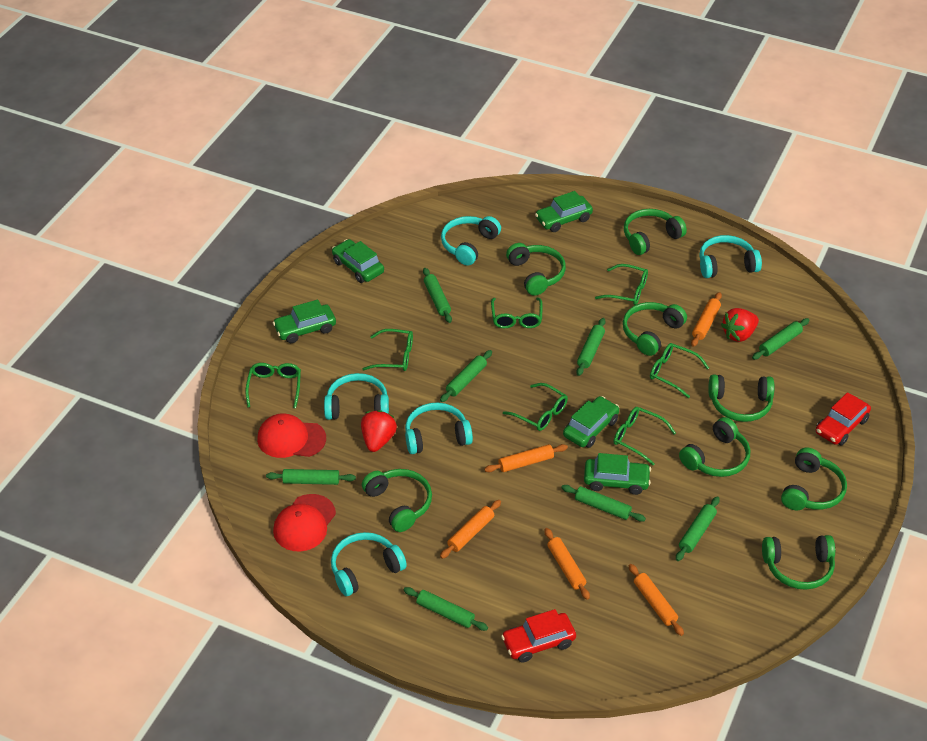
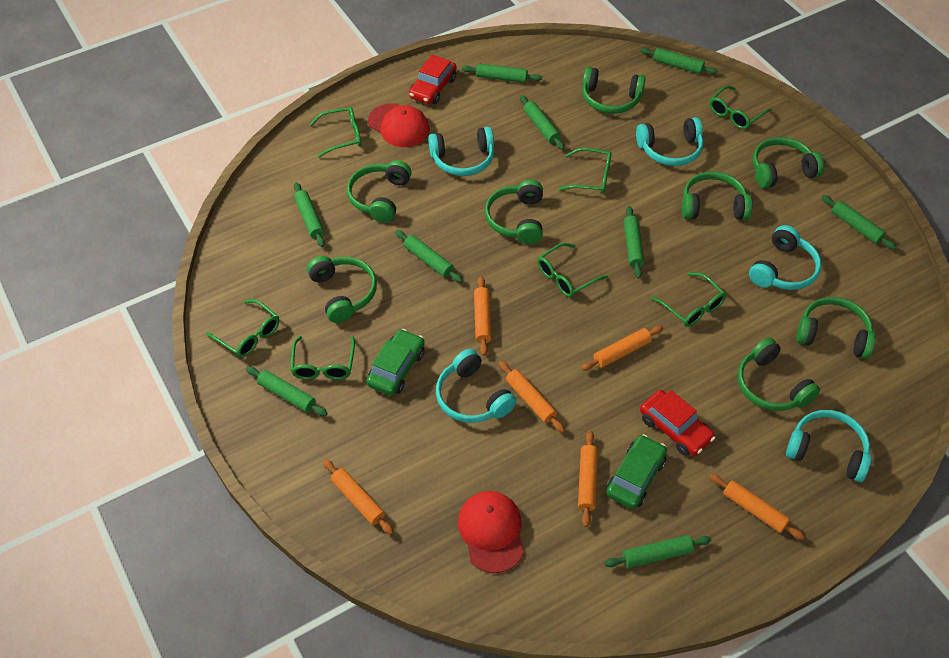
green car: 5 -> 2
green rolling pin: 8 -> 9
orange rolling pin: 5 -> 6
red strawberry: 2 -> 0

